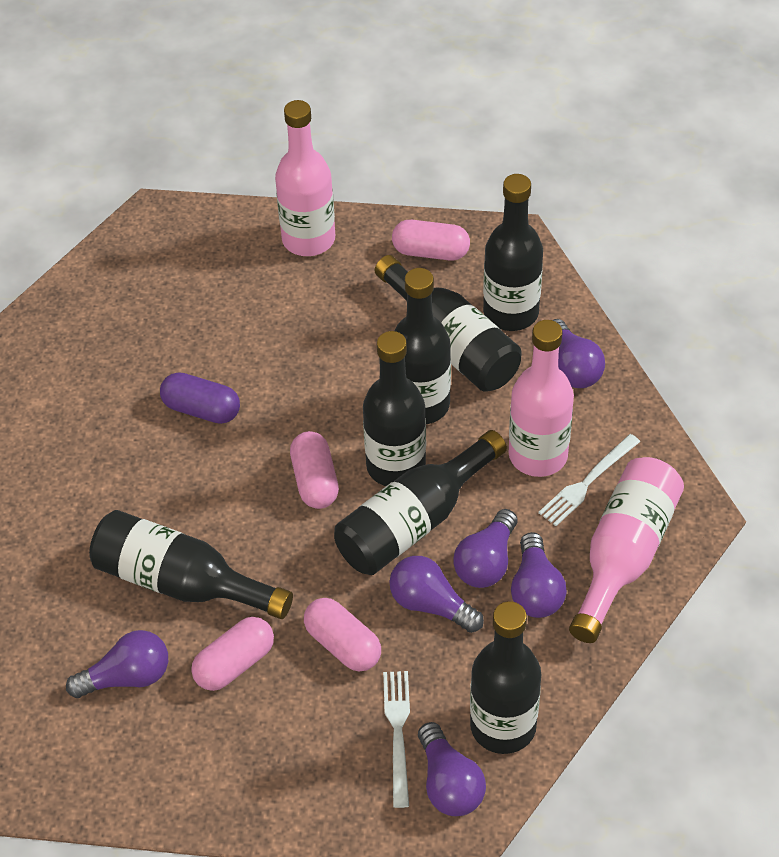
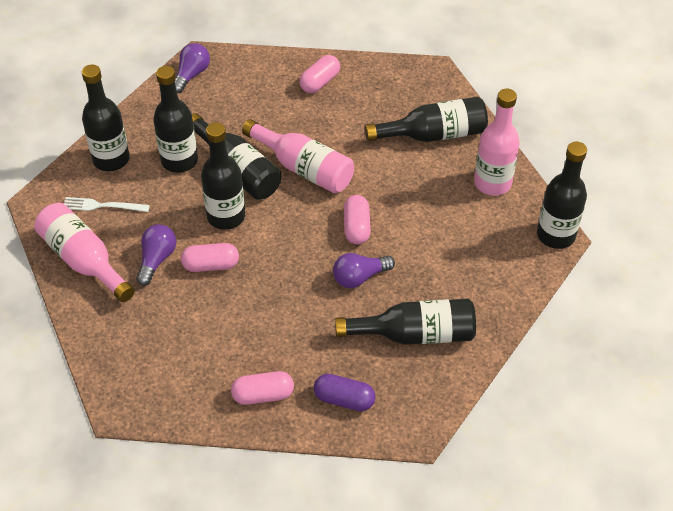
purple light bulb: 6 -> 3
white fork: 2 -> 1

